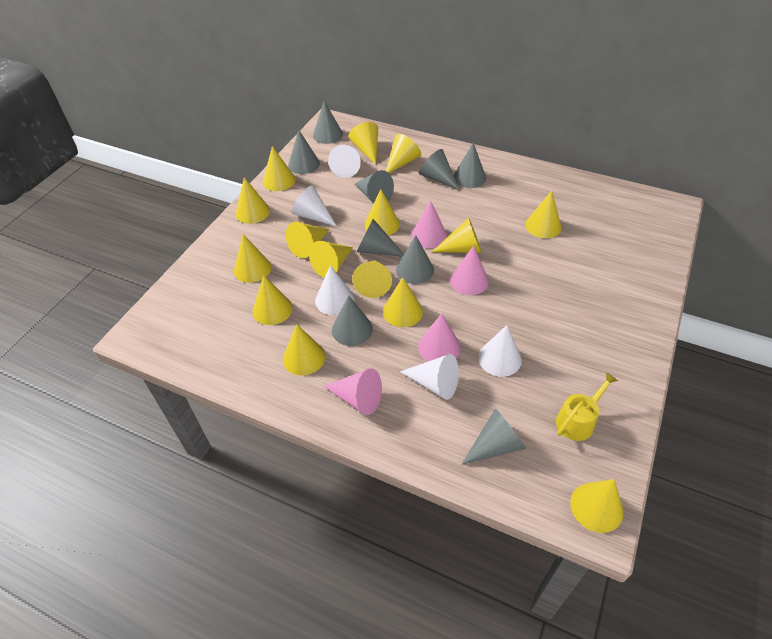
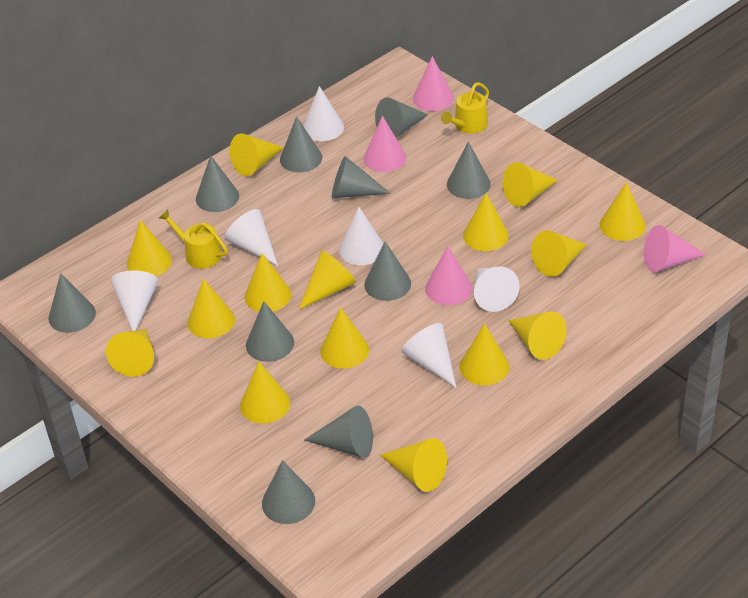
grey cone: 9 -> 10
white cone: 5 -> 6
yellow watering can: 1 -> 2

